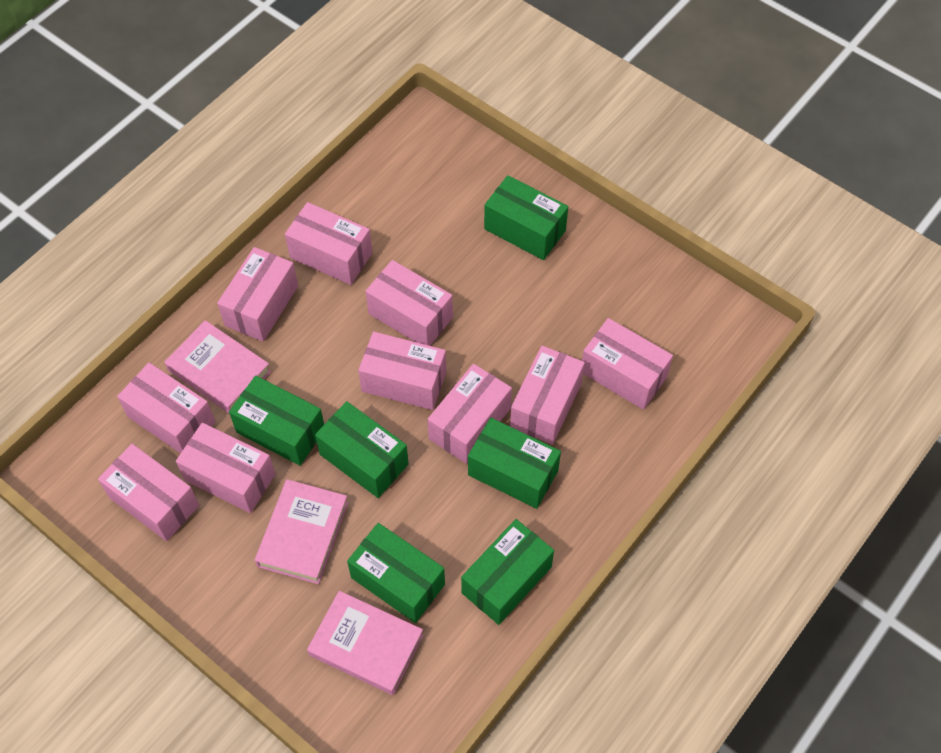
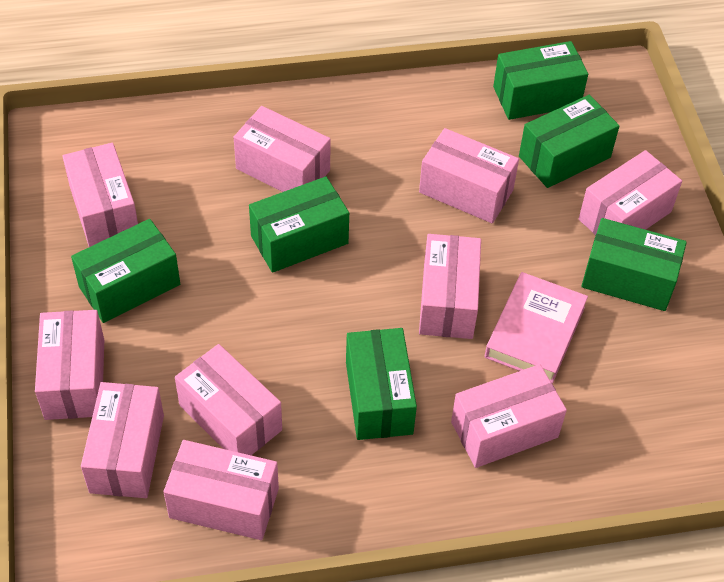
pink book: 3 -> 1

